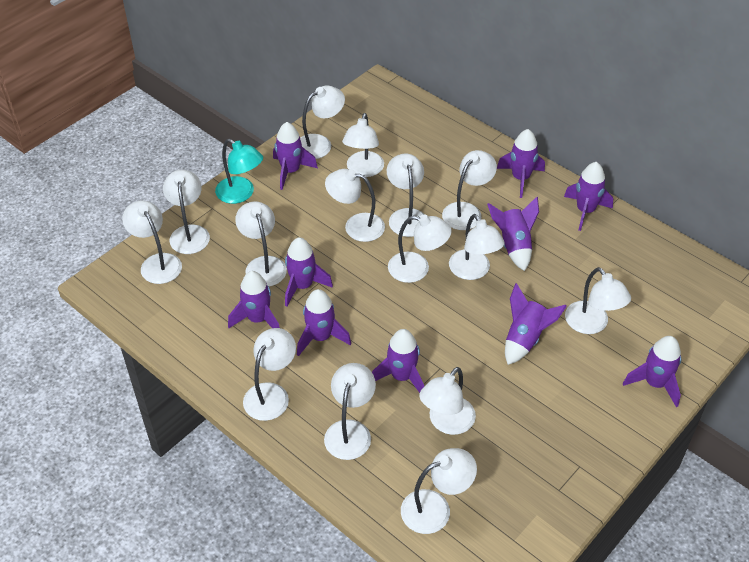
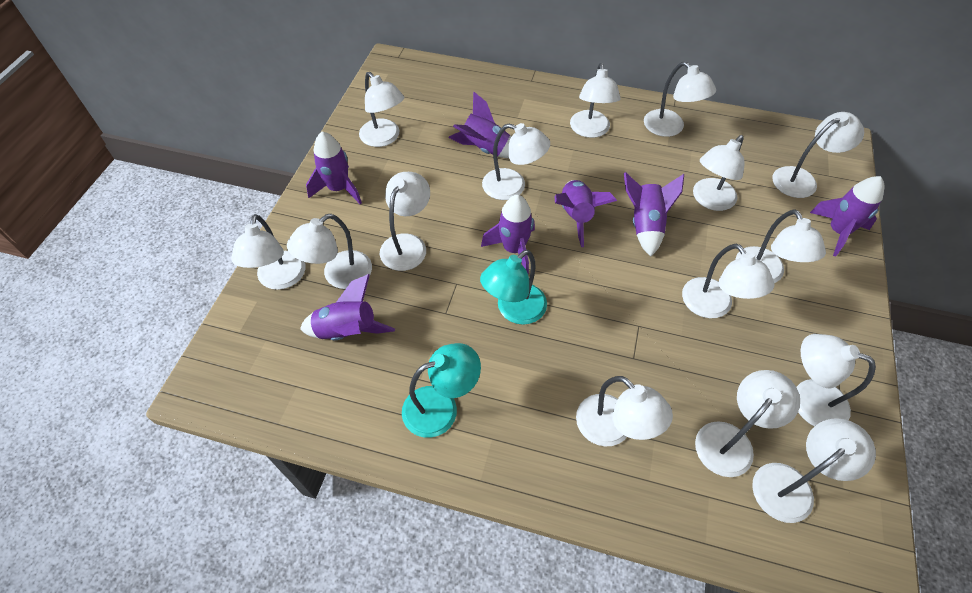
purple rocket: 10 -> 7
turquoise lamp: 1 -> 2

